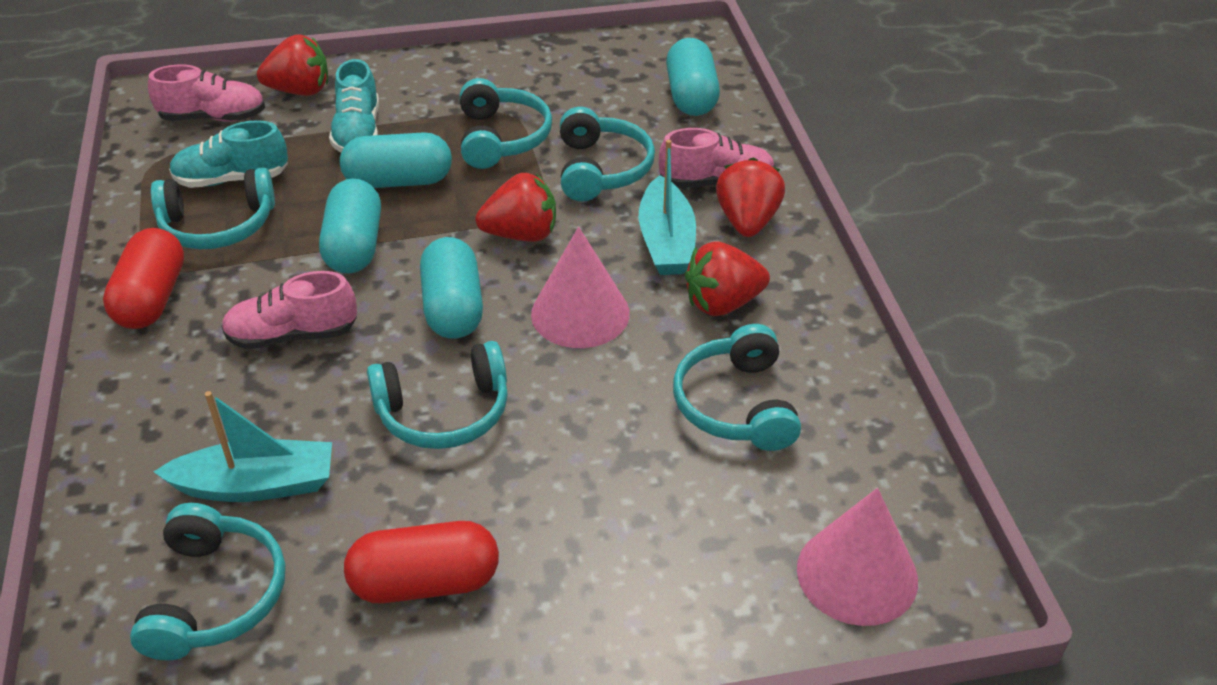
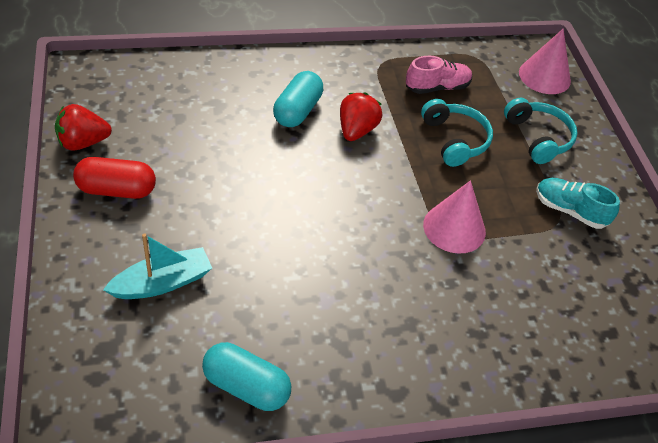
pink shoe: 3 -> 1
red capsule: 2 -> 1
red strawberry: 4 -> 2
turquoise boat: 2 -> 1
turquoise capsule: 4 -> 2
turquoise headphones: 6 -> 2
turquoise shoe: 2 -> 1

